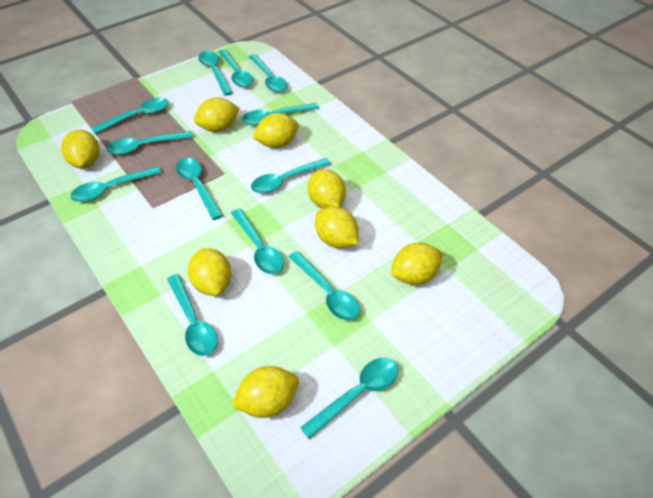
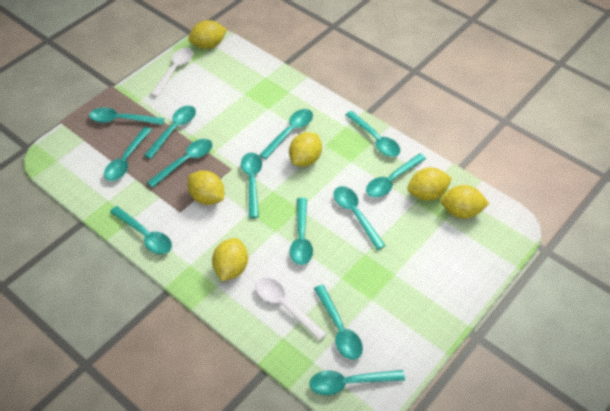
white spoon: 0 -> 2
yellow lemon: 8 -> 6

